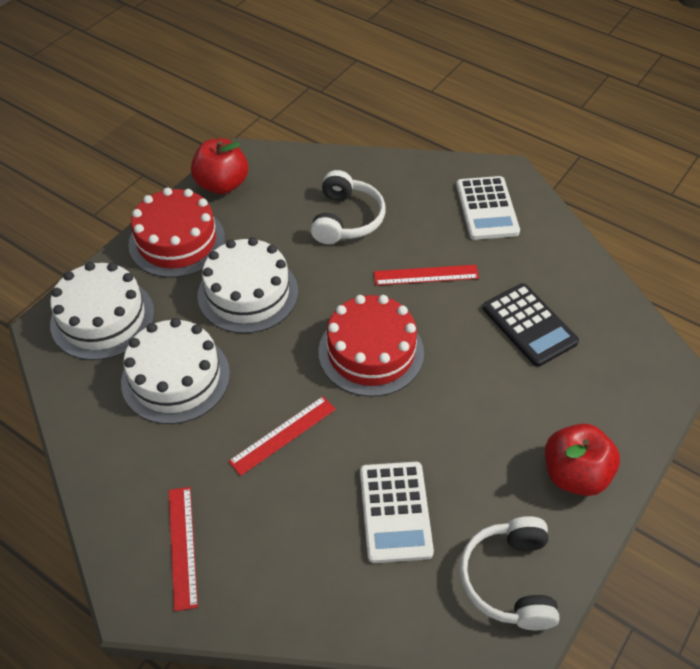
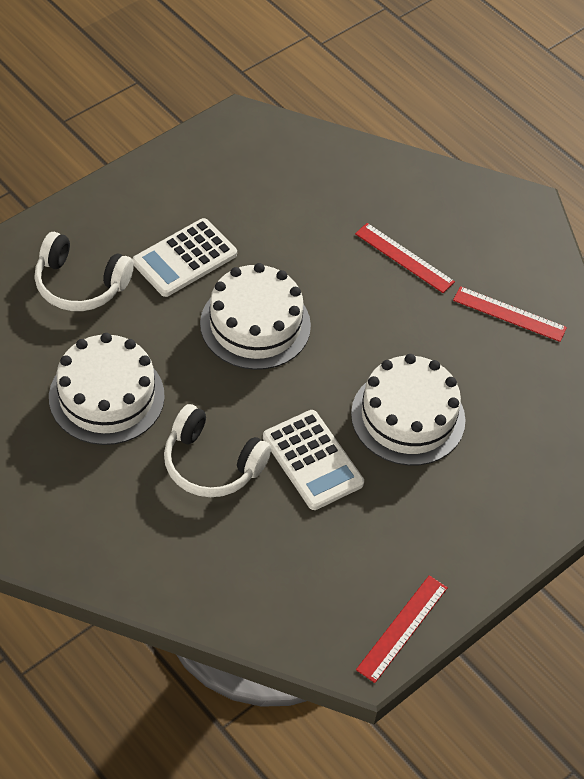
black calculator: 1 -> 0
red apple: 2 -> 0
red cake: 2 -> 0

